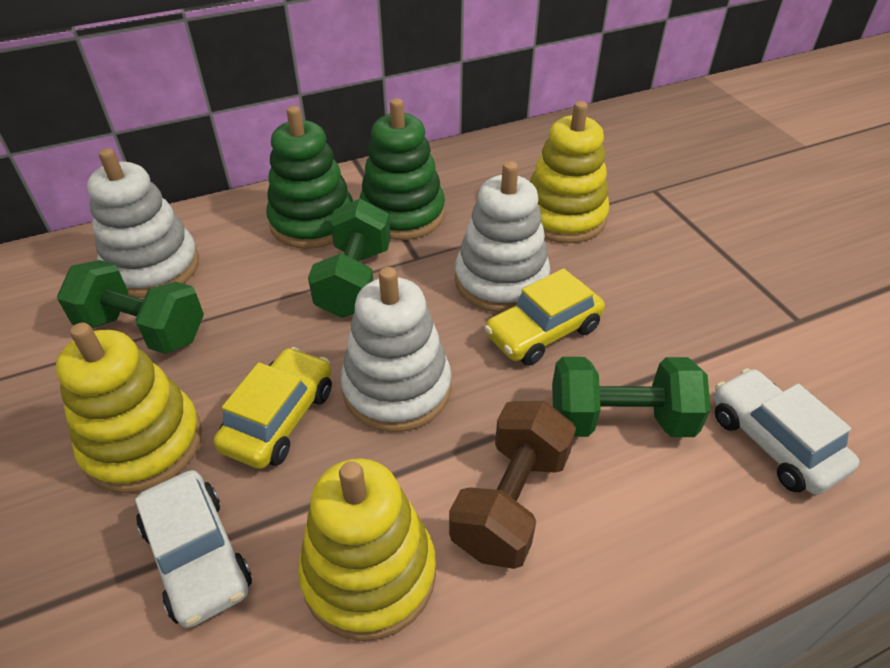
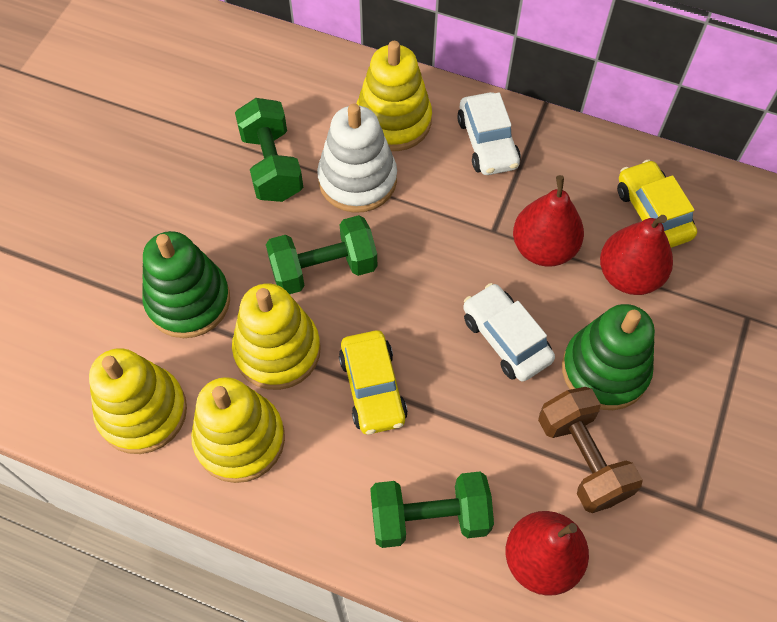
red pear: 0 -> 3
white stacking toy: 3 -> 1
yellow stacking toy: 3 -> 4

